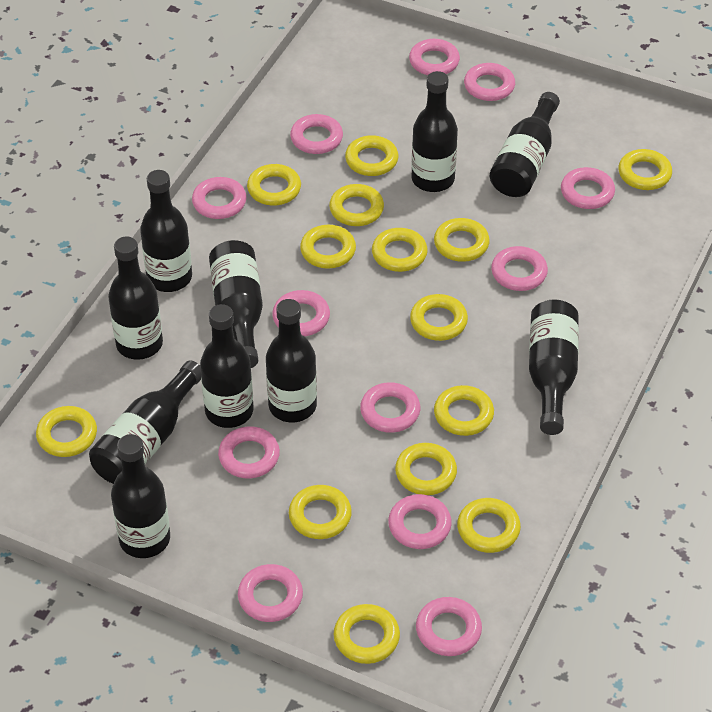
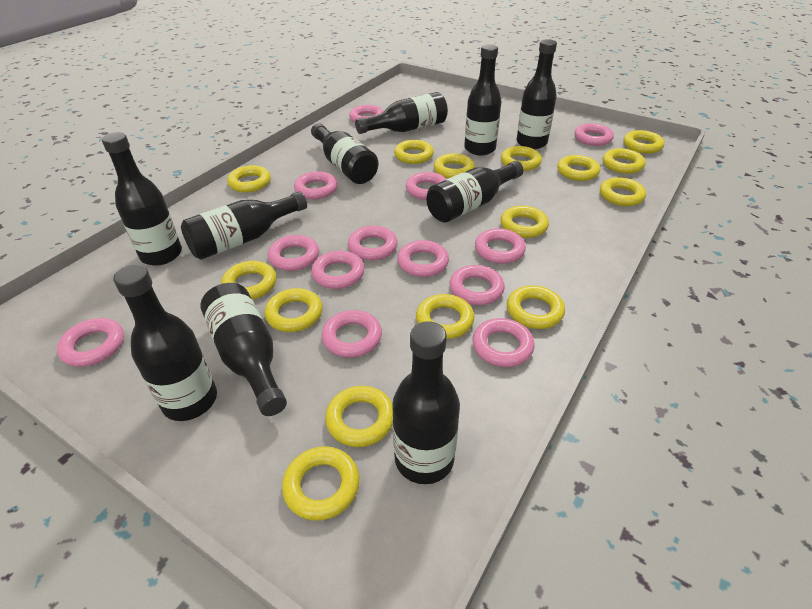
pink ring: 12 -> 13
yellow ring: 14 -> 15

